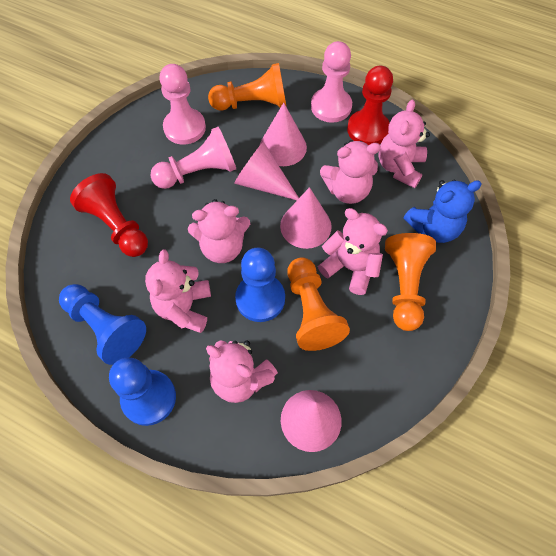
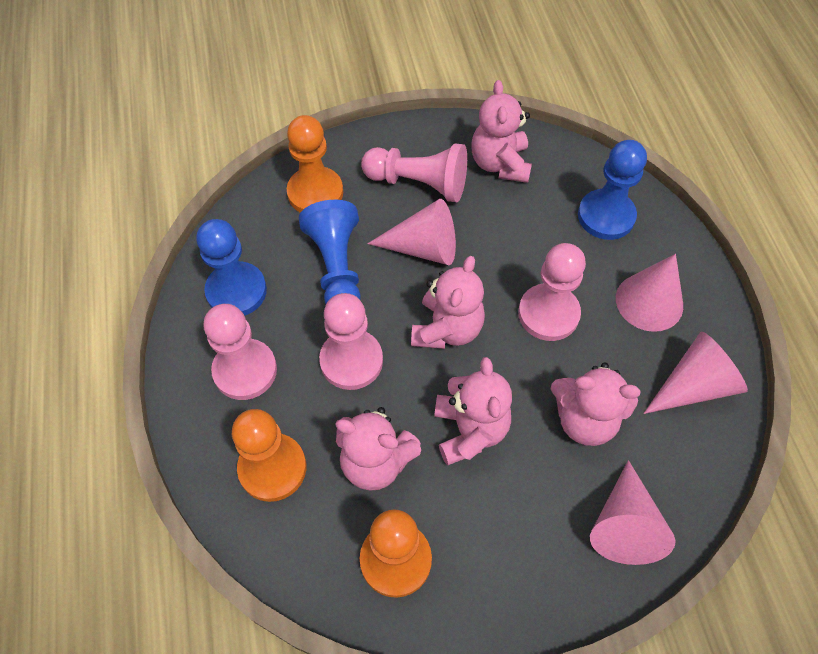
blue teddy bear: 1 -> 0
pink pawn: 3 -> 4
pink teddy bear: 6 -> 5
red pawn: 2 -> 0

